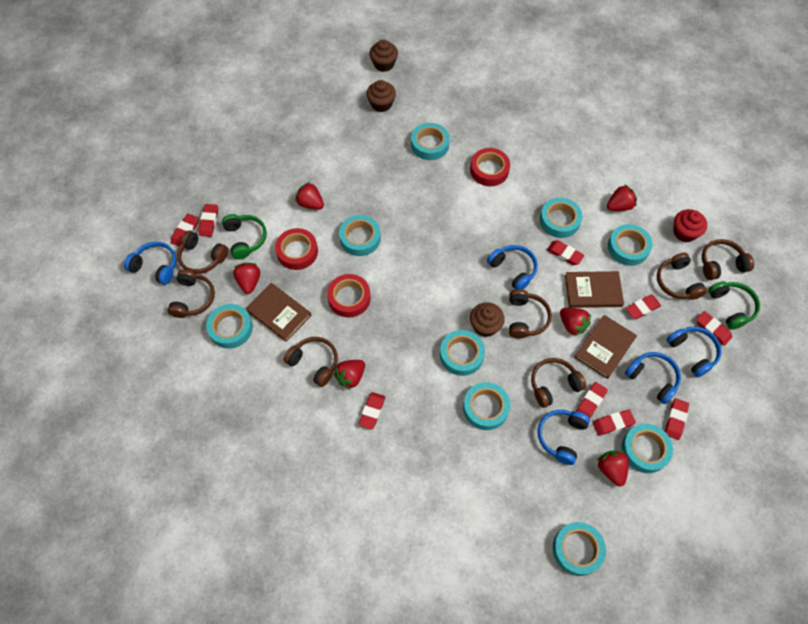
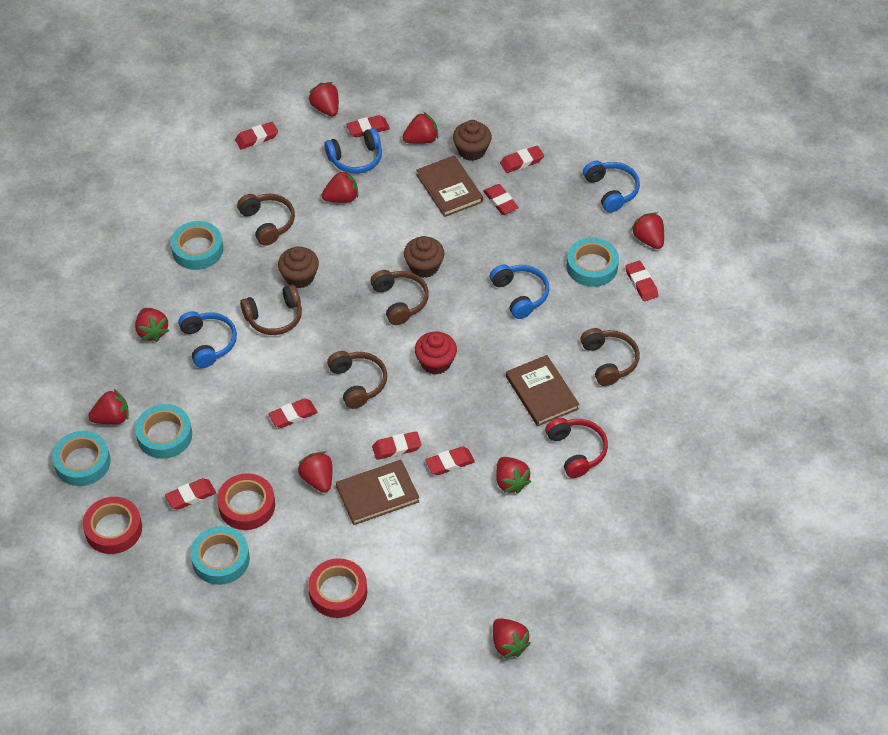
blue headphones: 5 -> 4
brown headphones: 7 -> 5
green headphones: 2 -> 0
red headphones: 0 -> 1
red strawberry: 6 -> 9
turquoise tape: 9 -> 5

